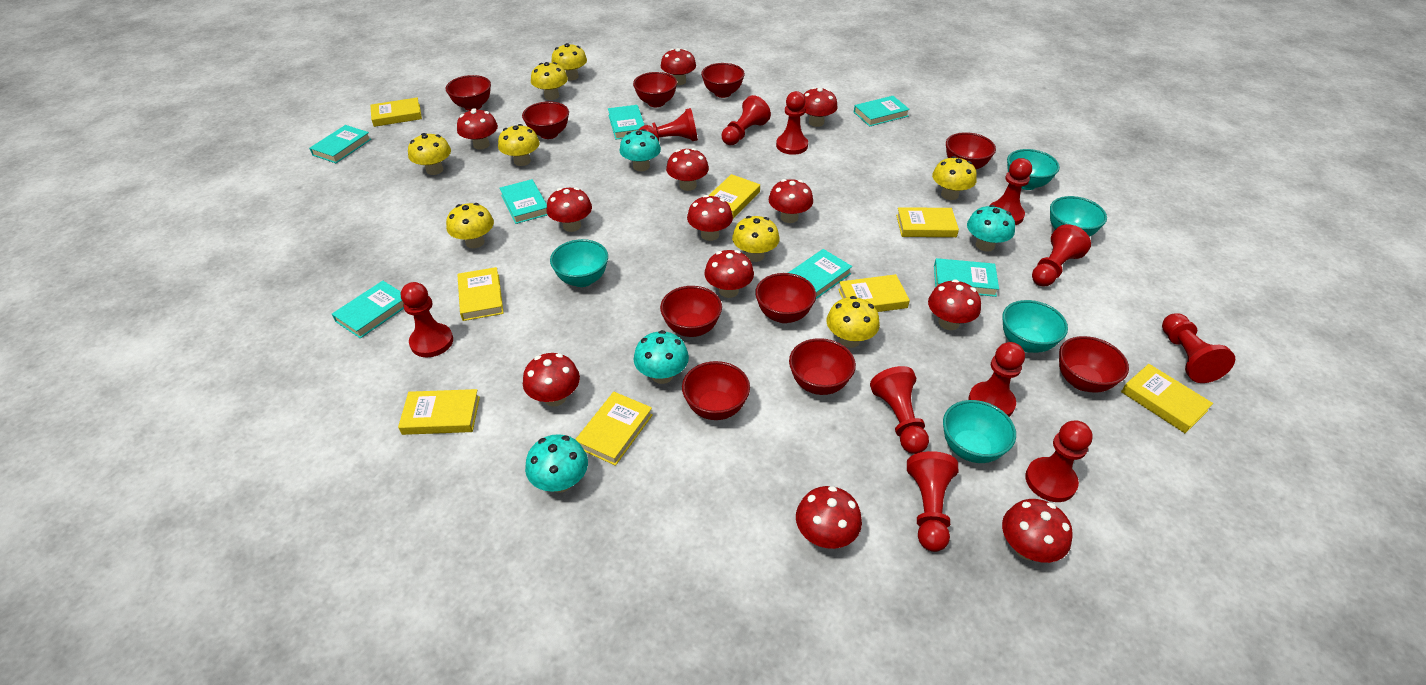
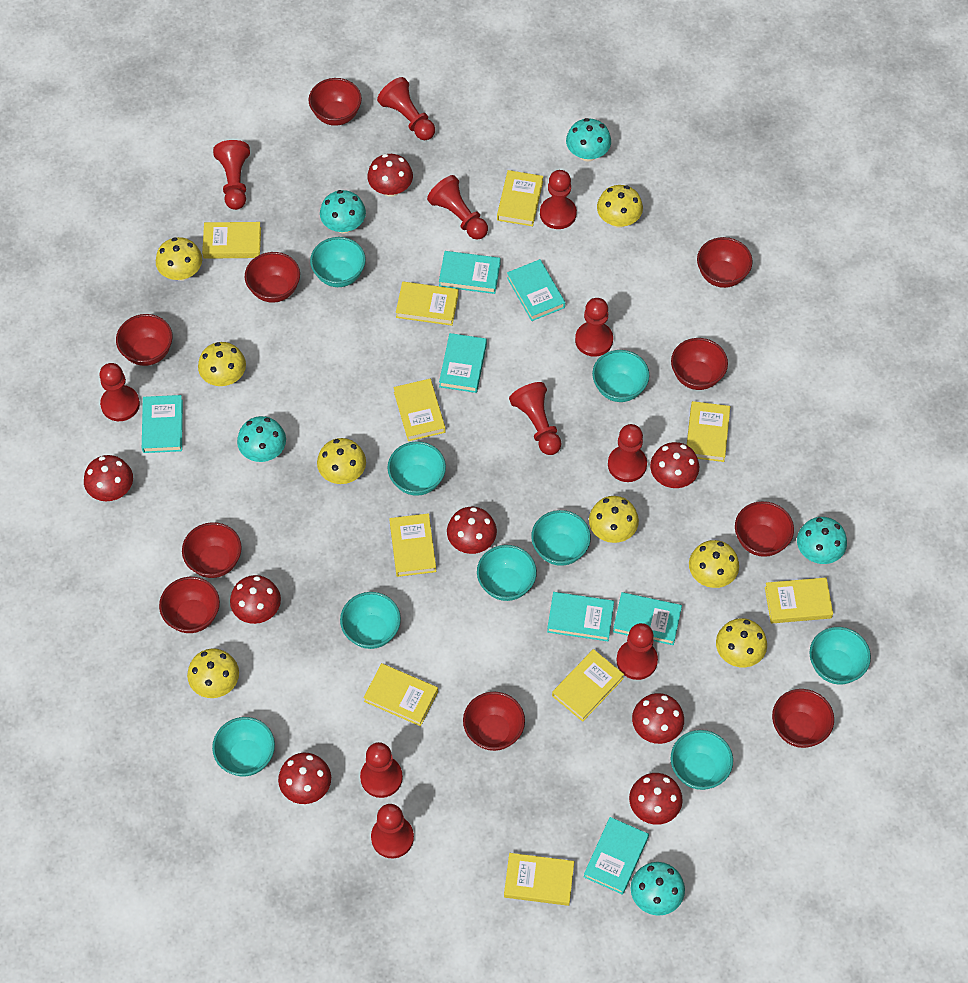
red mushroom: 12 -> 8
turquoise bowl: 5 -> 9
turquoise mushroom: 4 -> 5
yellow book: 8 -> 10

